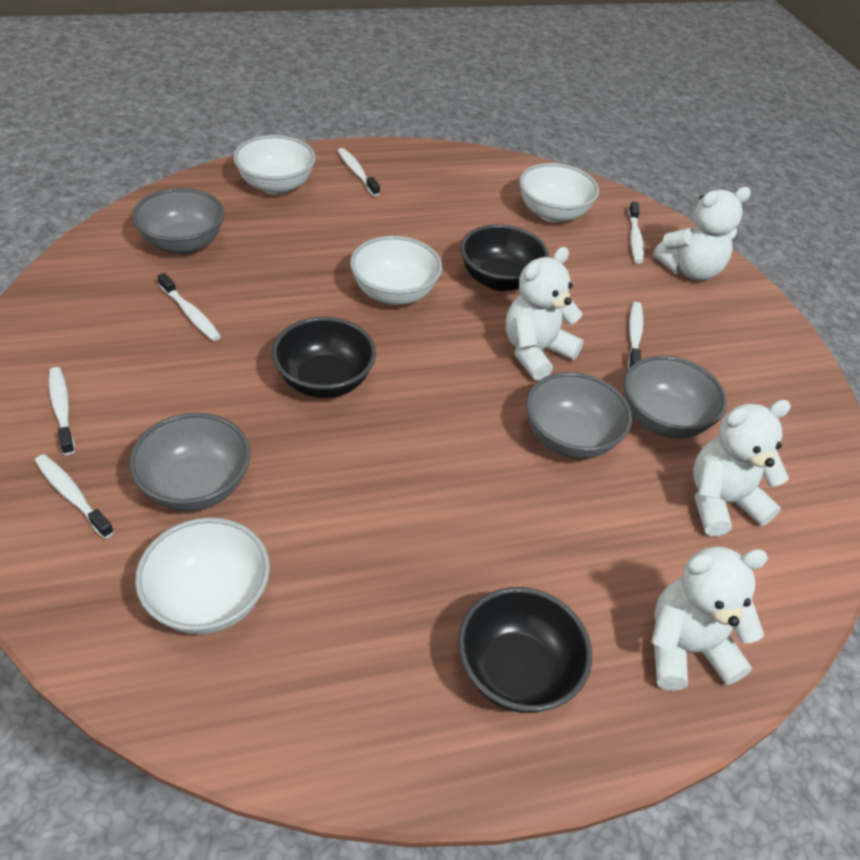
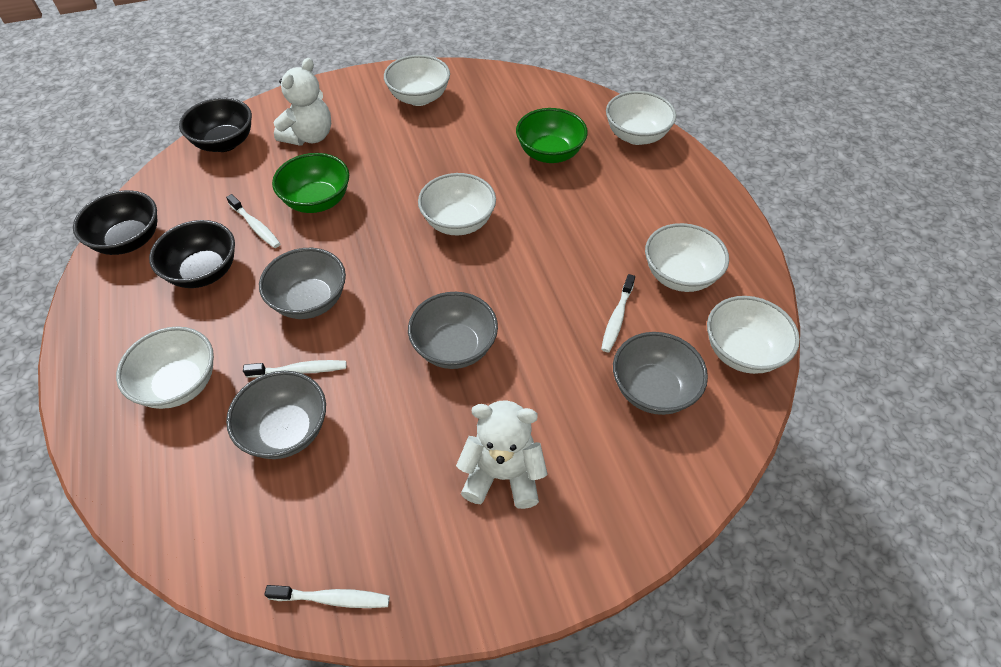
green bowl: 0 -> 2
white bowl: 4 -> 6
white teddy bear: 4 -> 2
white toothbrush: 6 -> 4

